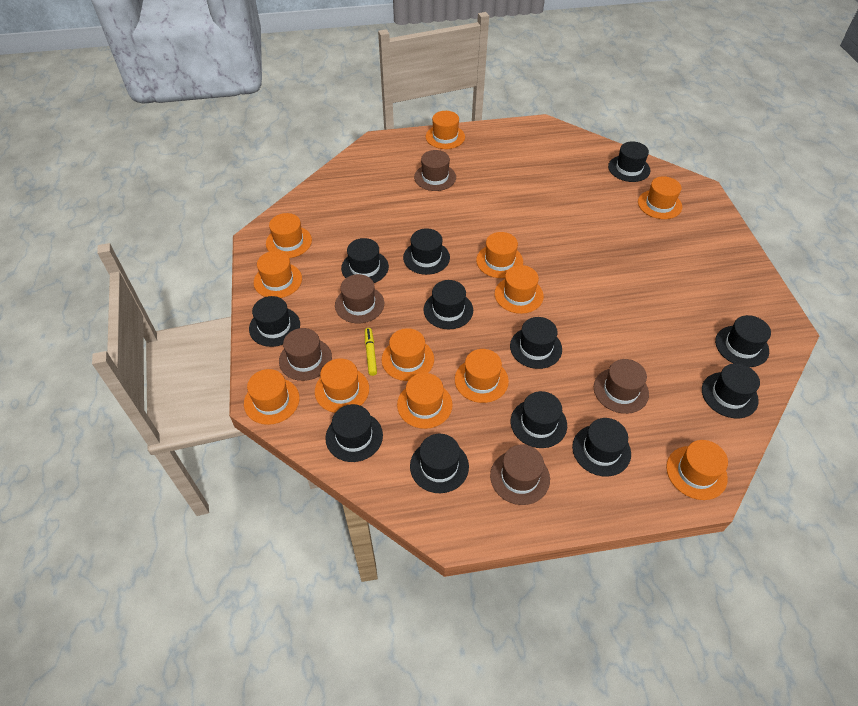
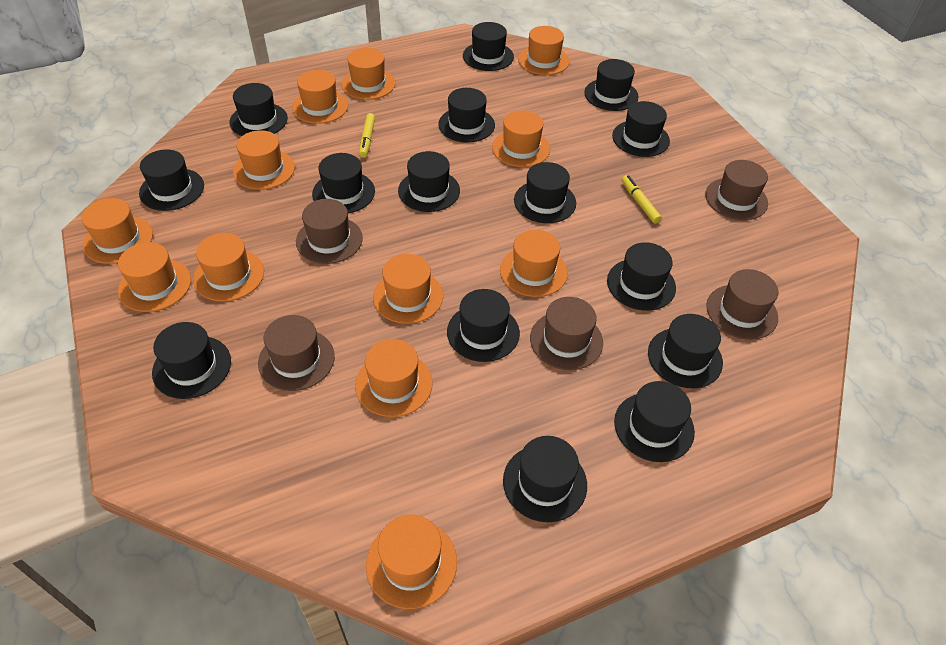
black hat: 12 -> 15
yellow marker: 1 -> 2

